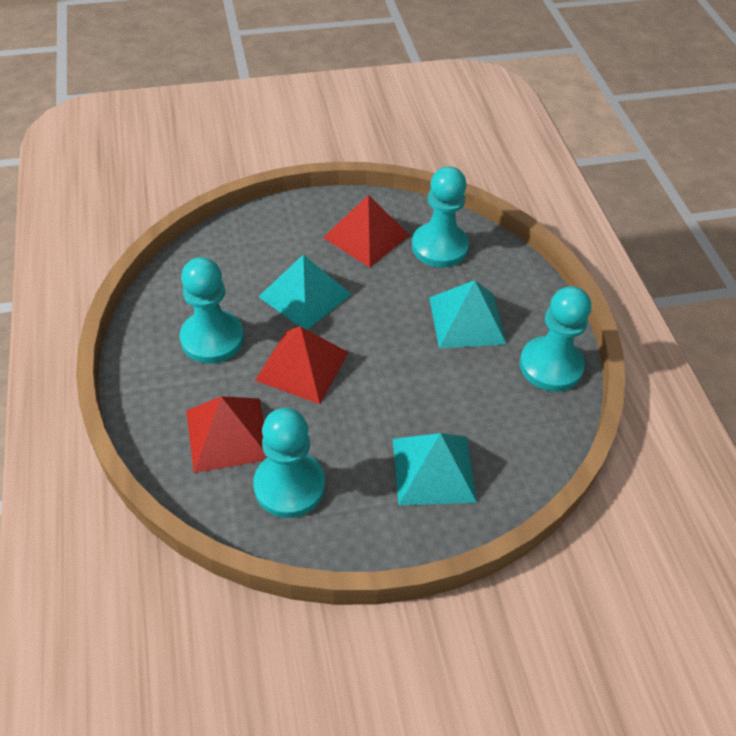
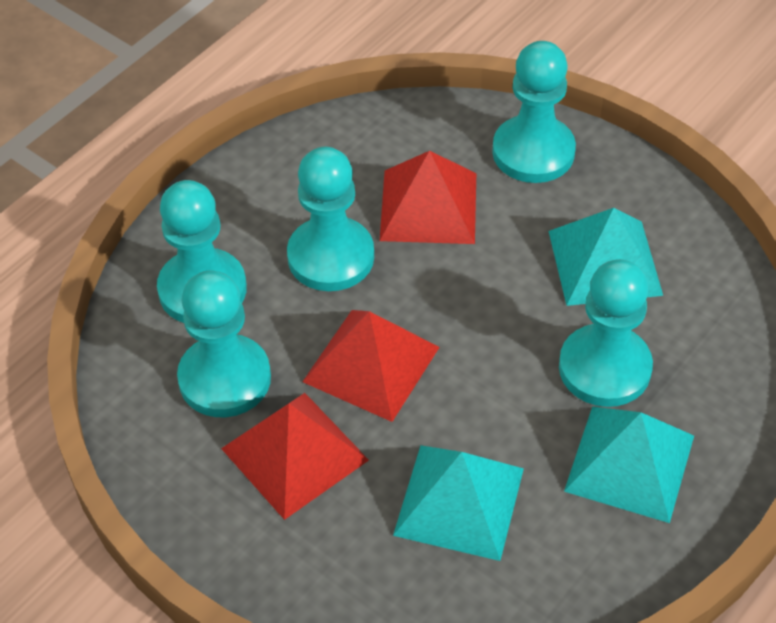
turquoise pawn: 4 -> 5

